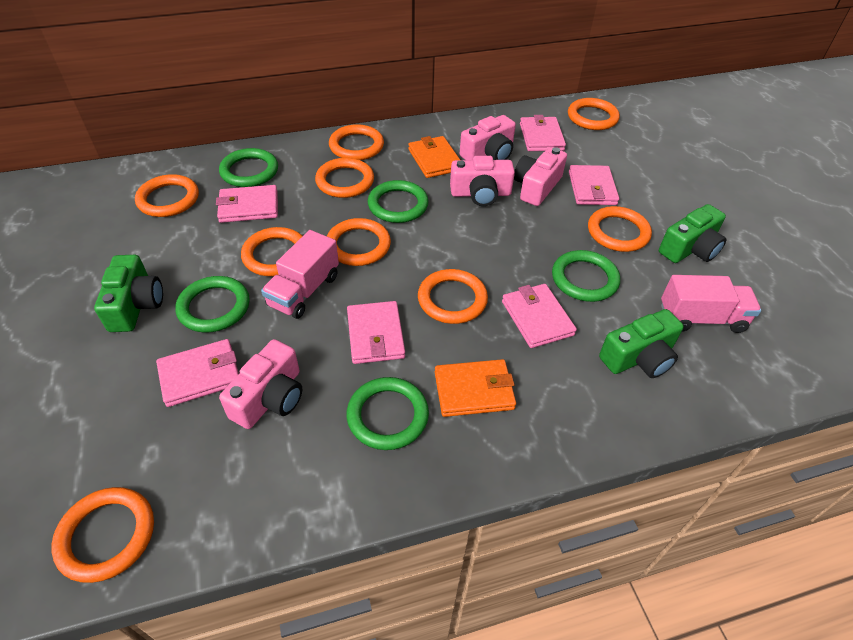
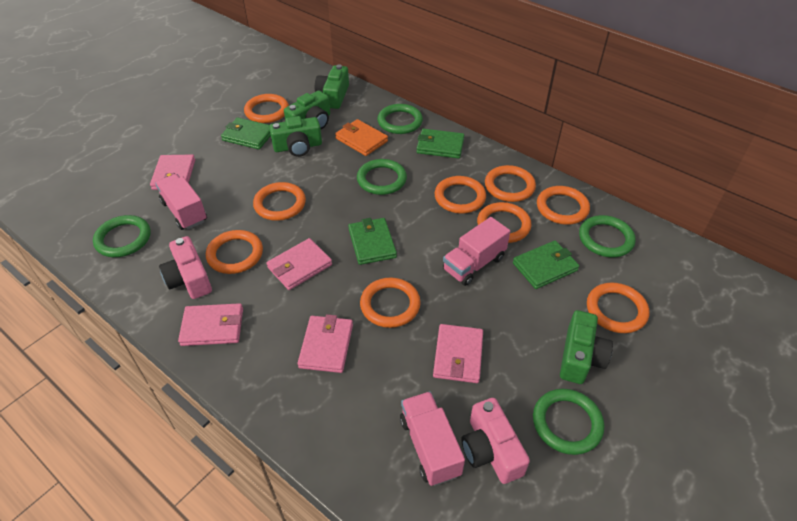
green camera: 3 -> 4
green wallet: 0 -> 4
orange wallet: 2 -> 1
pink camera: 4 -> 2
pink truck: 2 -> 3
pink wallet: 6 -> 5

